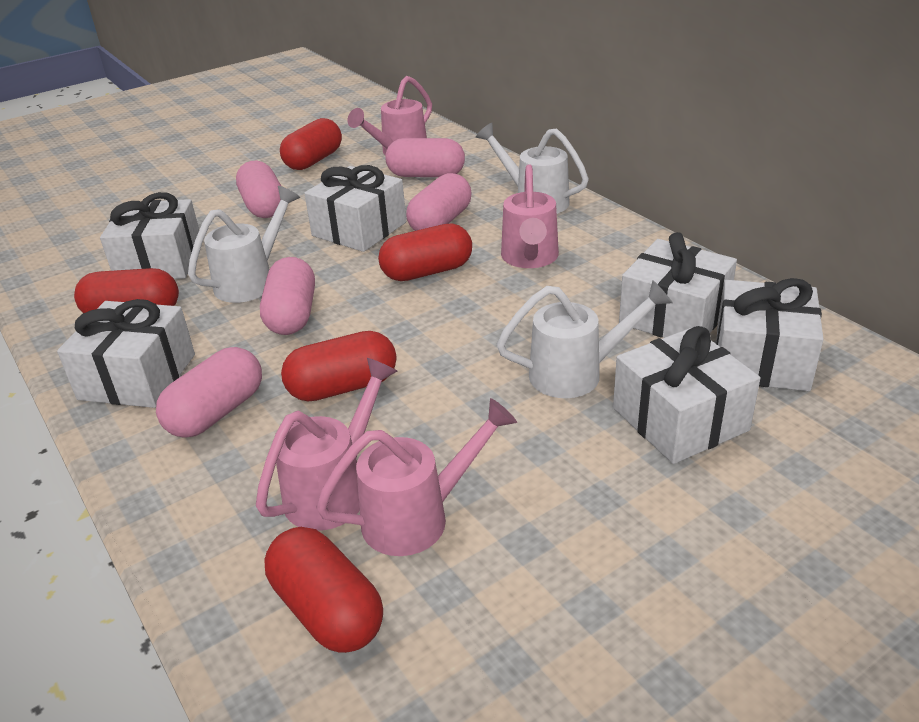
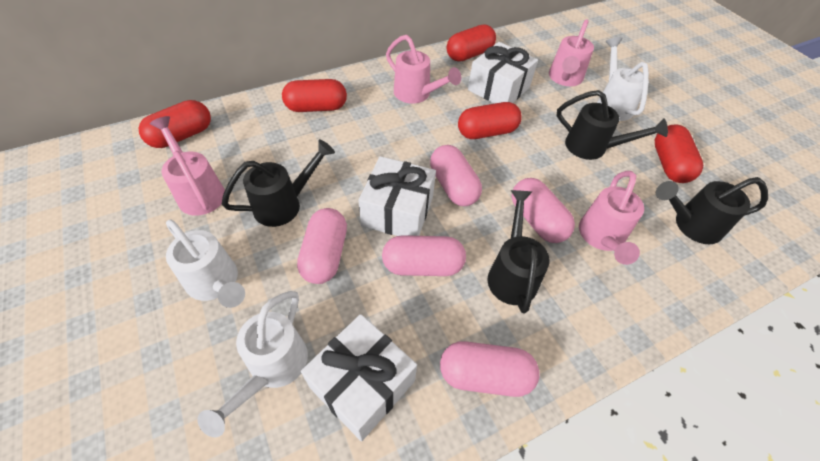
black watering can: 0 -> 4
white gift: 6 -> 3

